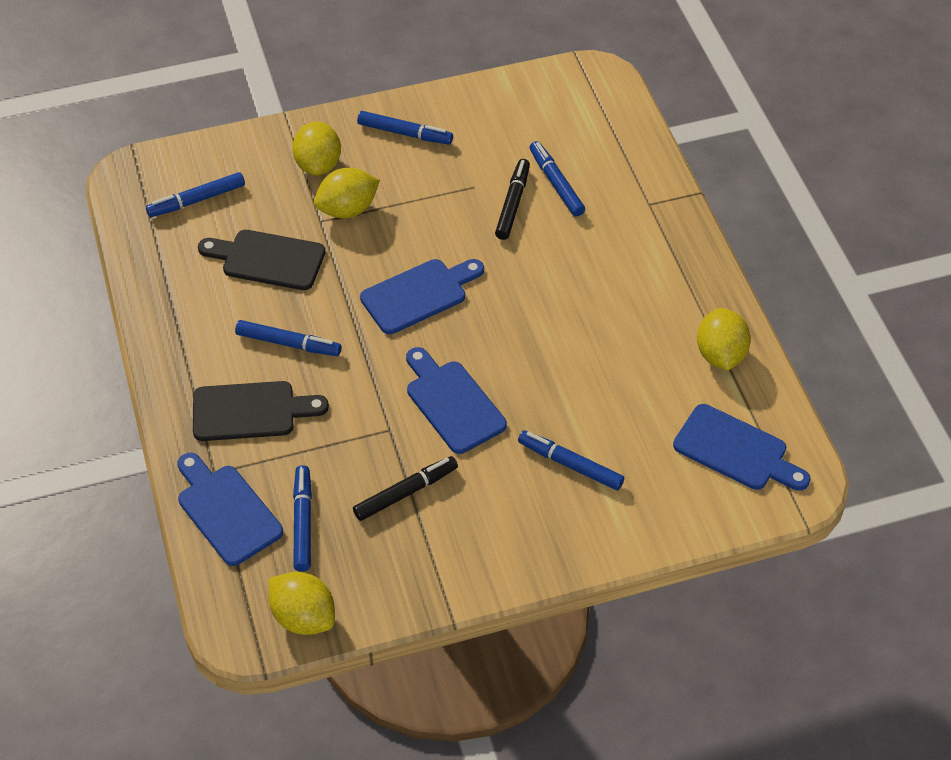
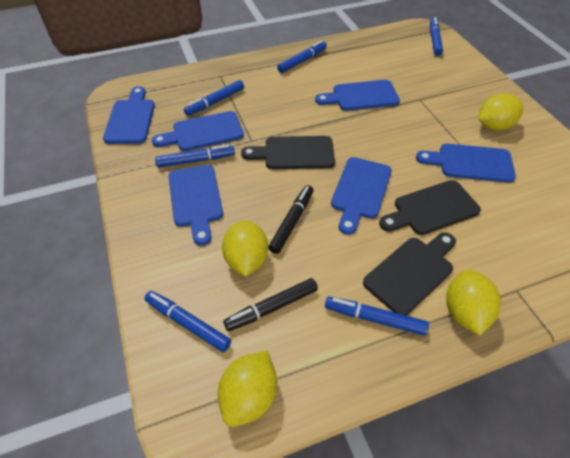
black cutting board: 2 -> 3
blue cutting board: 4 -> 6

